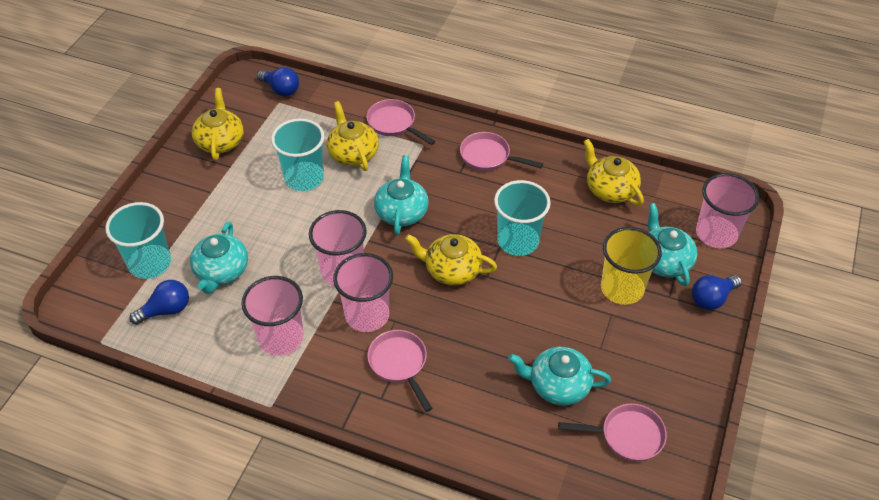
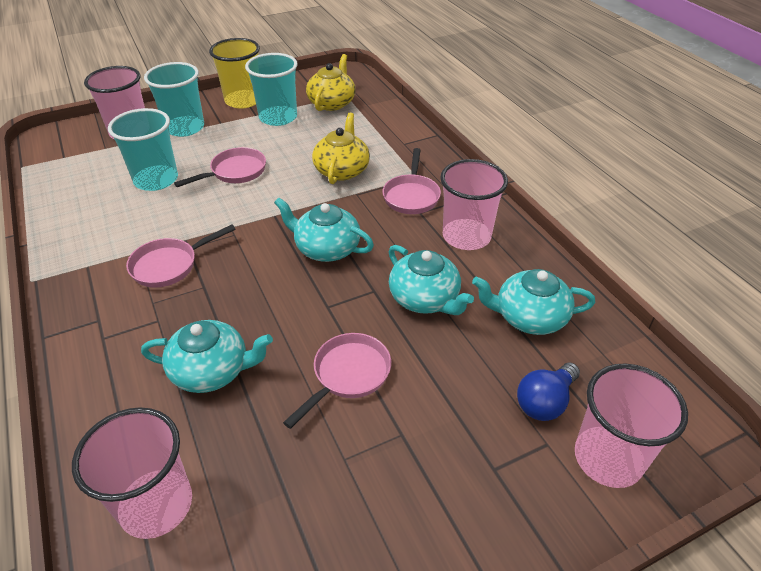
blue light bulb: 3 -> 1
yellow teapot: 4 -> 2

